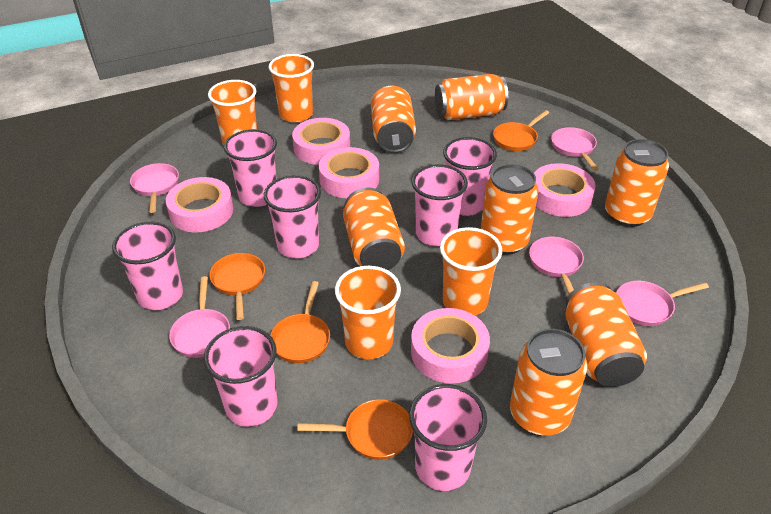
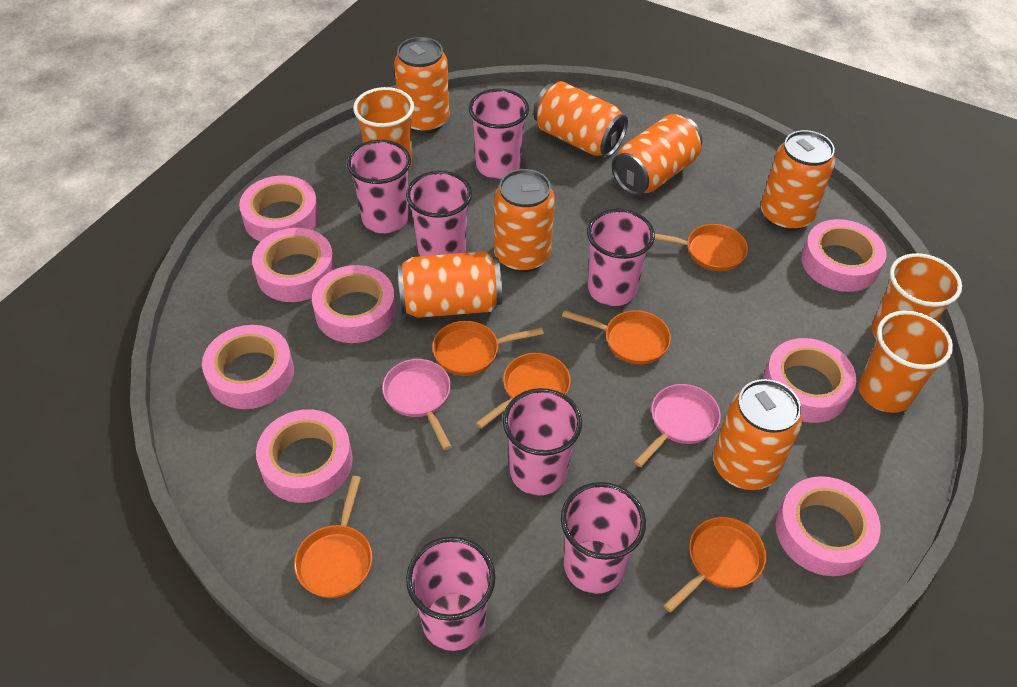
orange cup: 4 -> 3
orange pan: 4 -> 6
pink pan: 5 -> 2
pink tape: 5 -> 8

